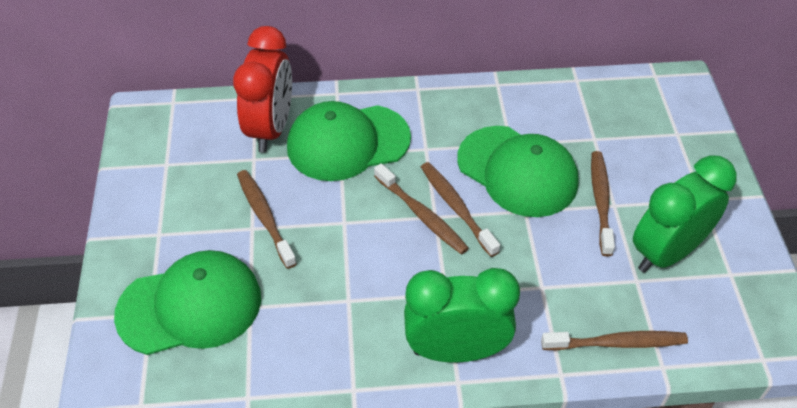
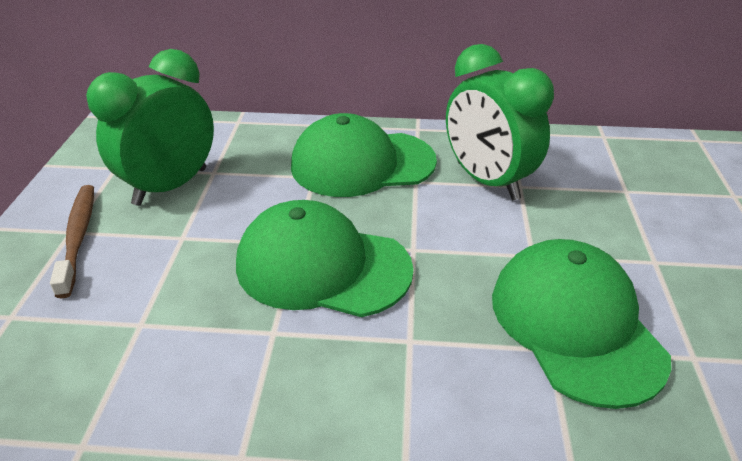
brown toothbrush: 5 -> 1
red clock: 1 -> 0

